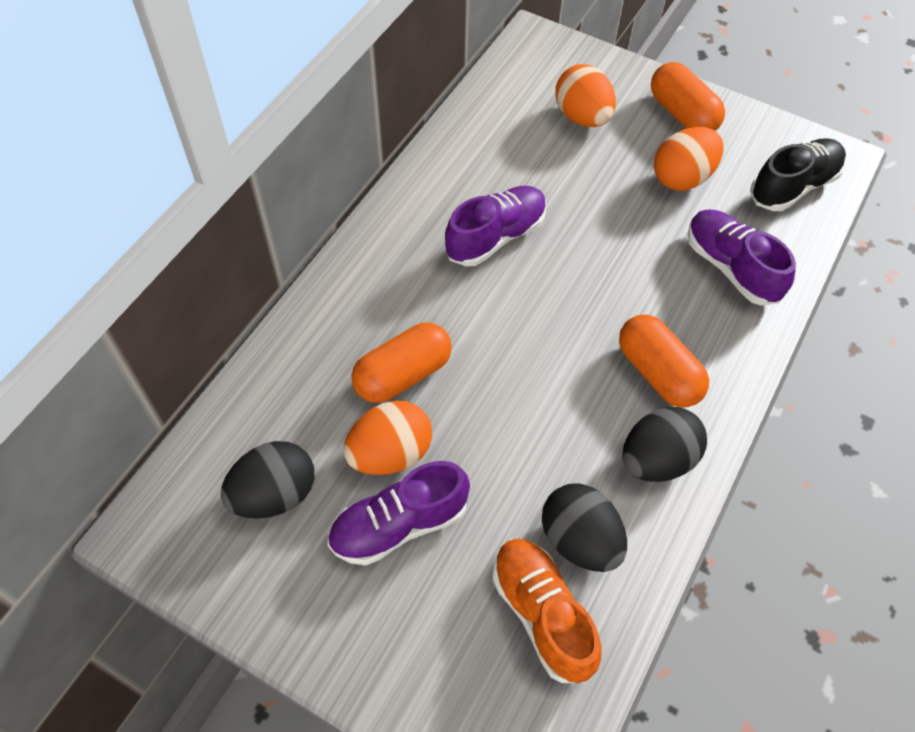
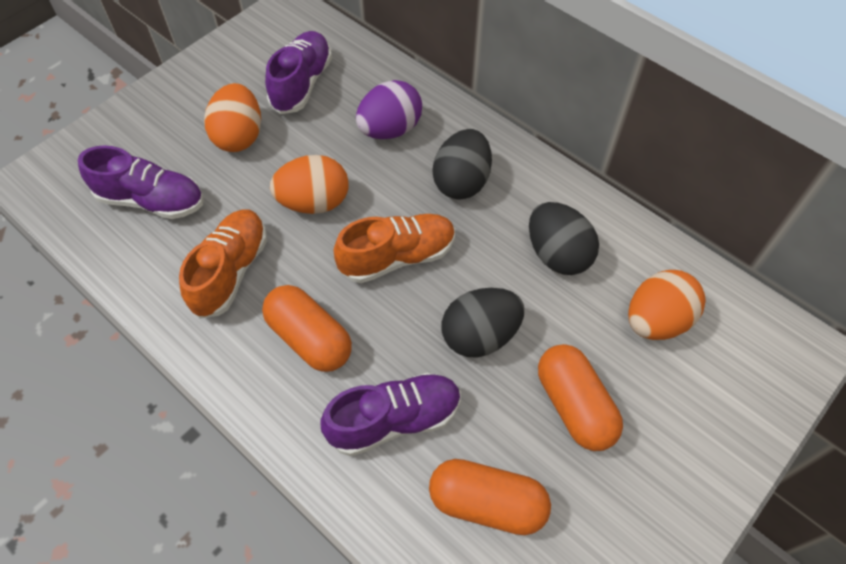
black shoe: 1 -> 0
orange shoe: 1 -> 2
purple egg: 0 -> 1

